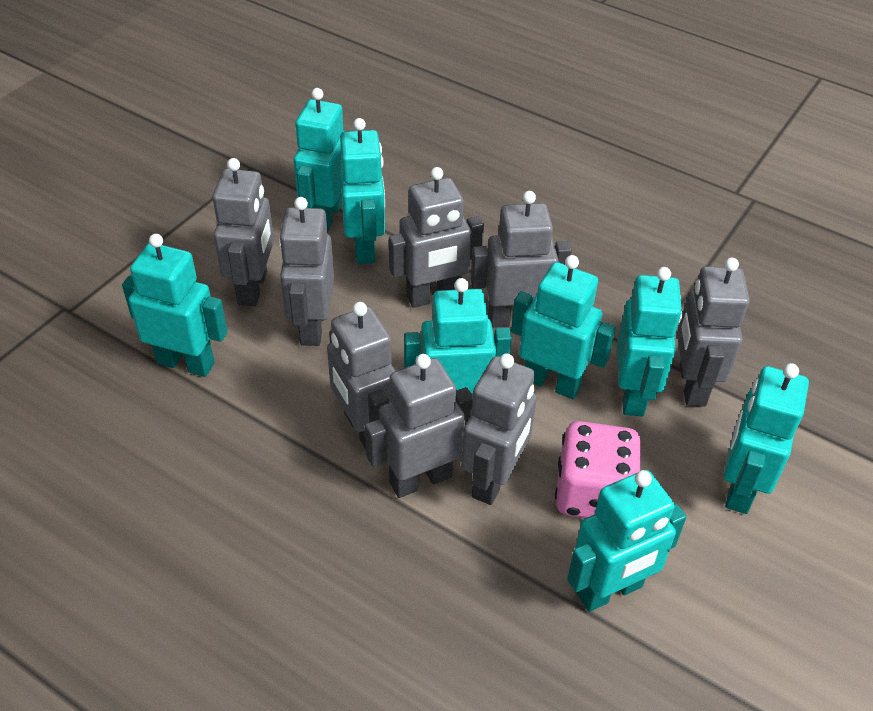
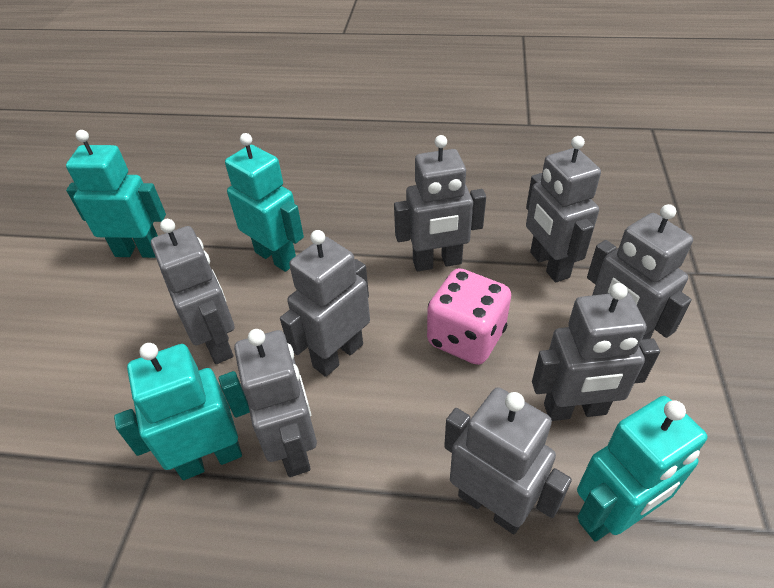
turquoise robot: 8 -> 4

